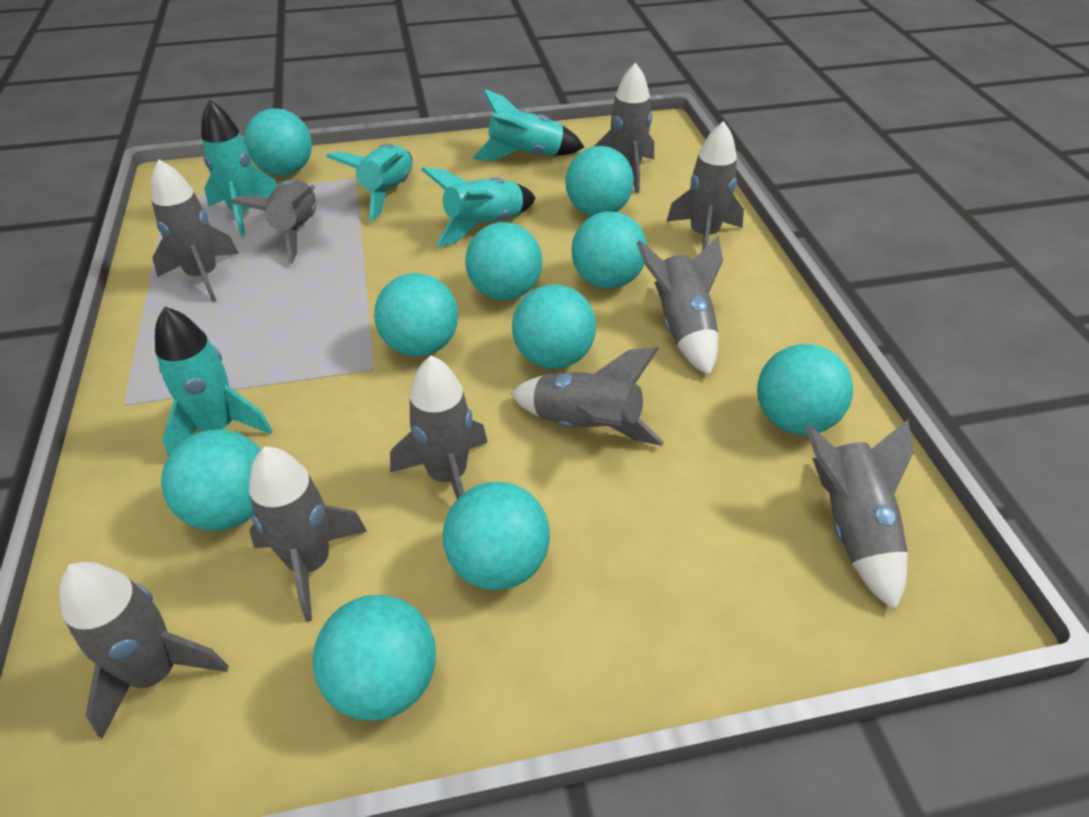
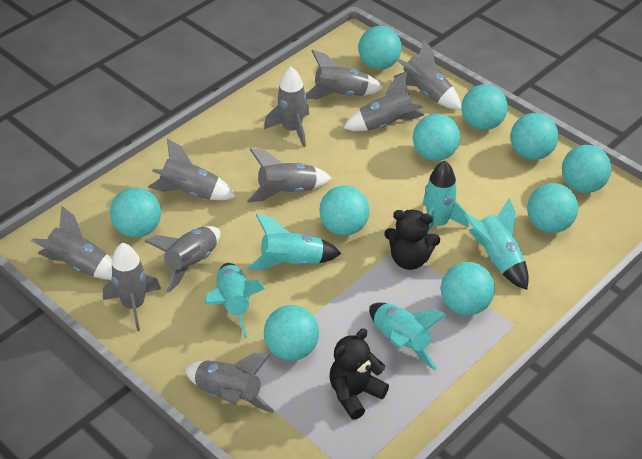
black teddy bear: 0 -> 2

